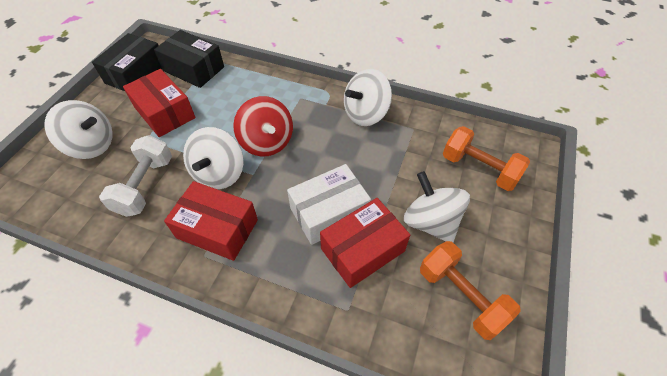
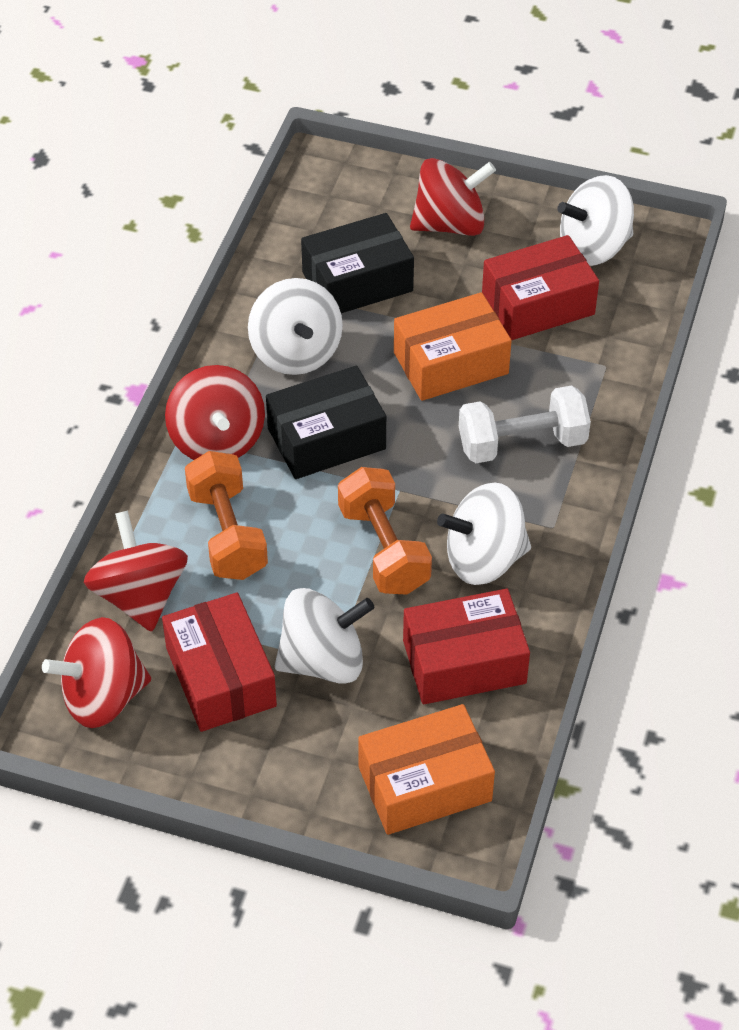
orange box: 0 -> 2
red spinning top: 1 -> 4
white box: 1 -> 0

